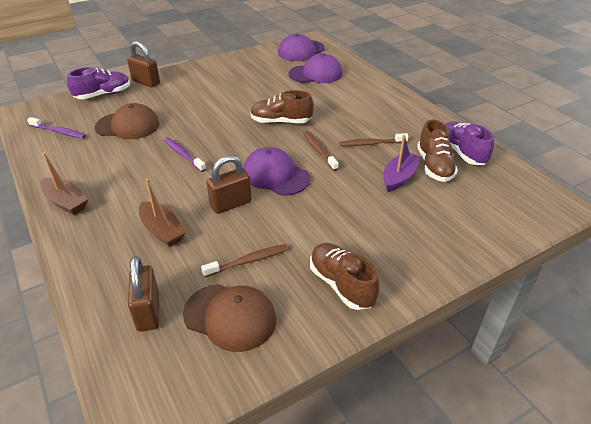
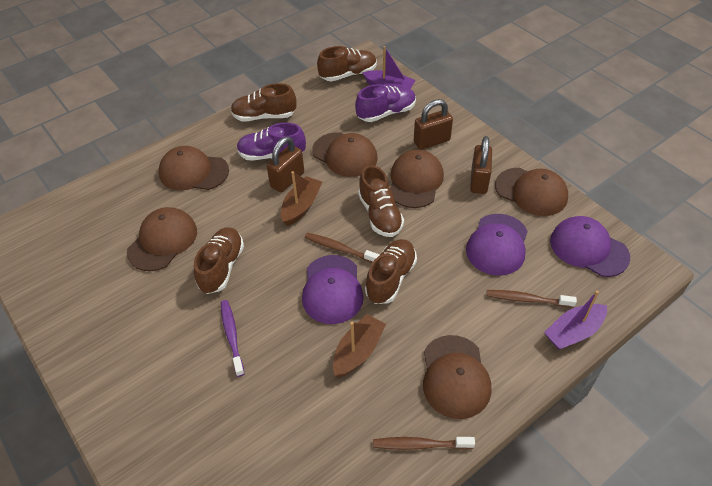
brown cap: 2 -> 6
brown shoe: 3 -> 5
purple boat: 1 -> 2
purple toothbrush: 2 -> 1

